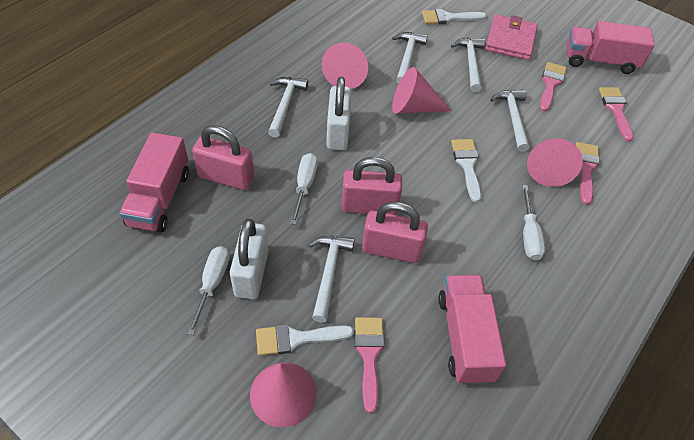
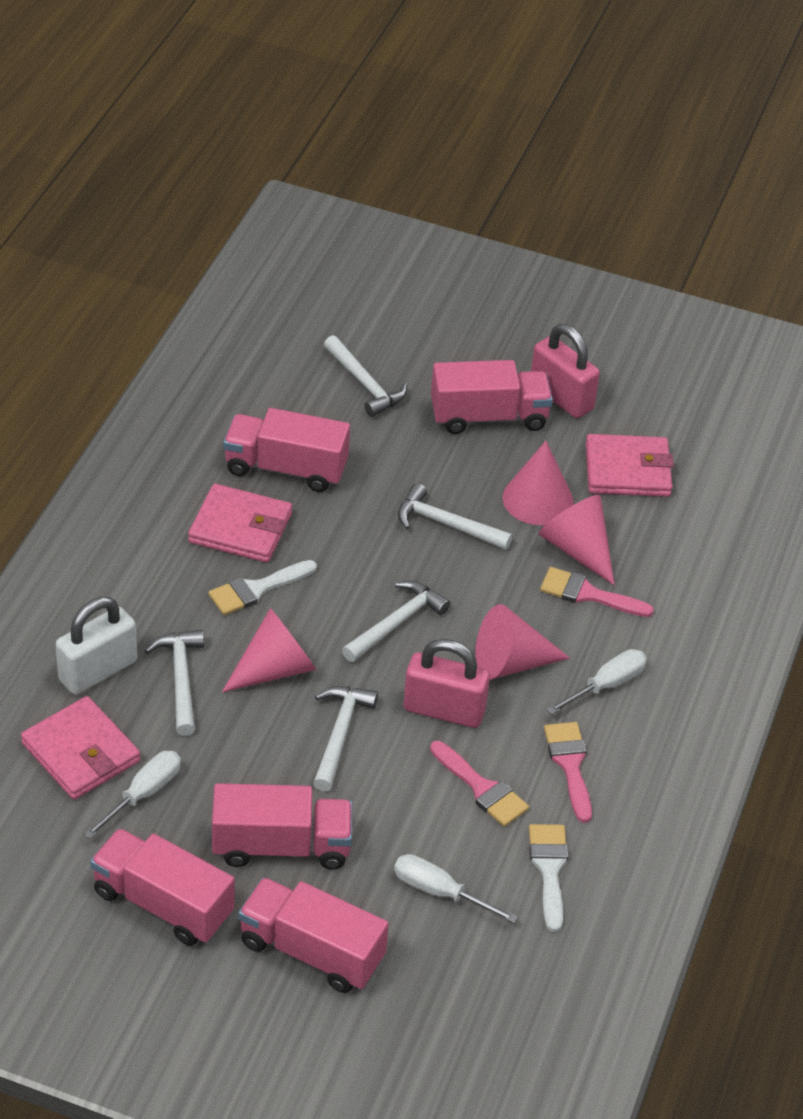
pink brush: 4 -> 3
pink padlock: 3 -> 2
pink truck: 3 -> 5
pink wallet: 1 -> 3
white brush: 3 -> 2
white padlock: 2 -> 1

